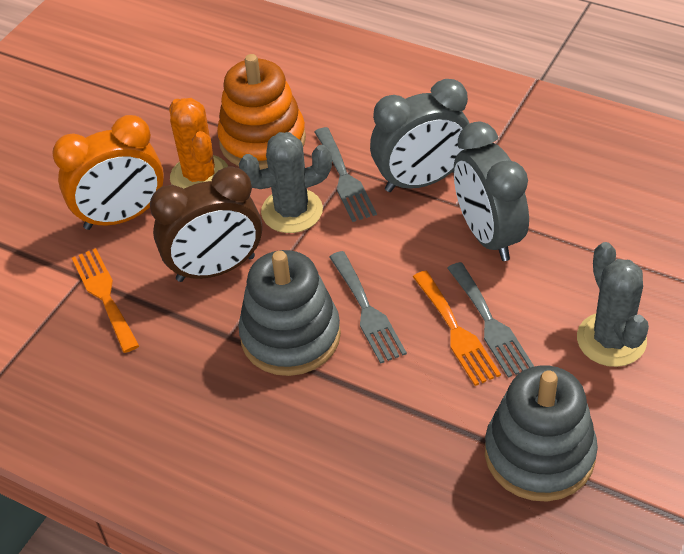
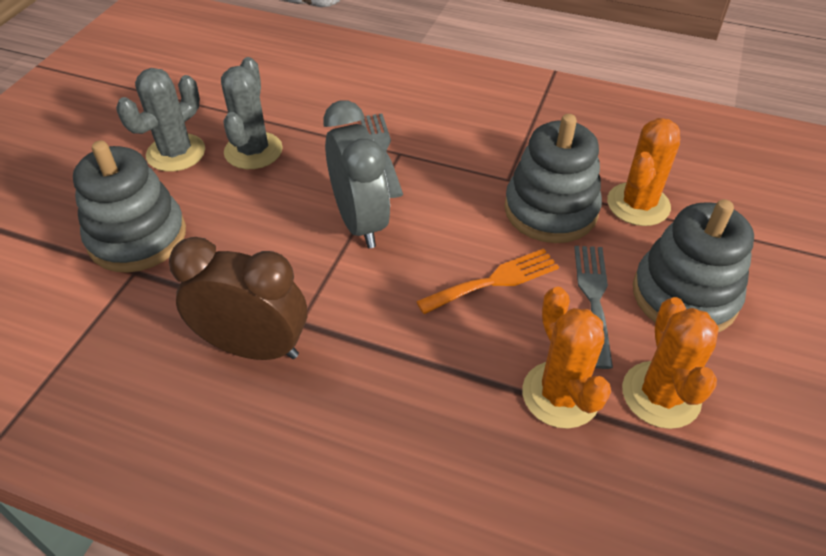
grey clock: 2 -> 1
grey fork: 3 -> 2
grey stacking toy: 2 -> 3
orange cactus: 1 -> 3
orange clock: 1 -> 0
orange fork: 2 -> 1
orange stacking toy: 1 -> 0

